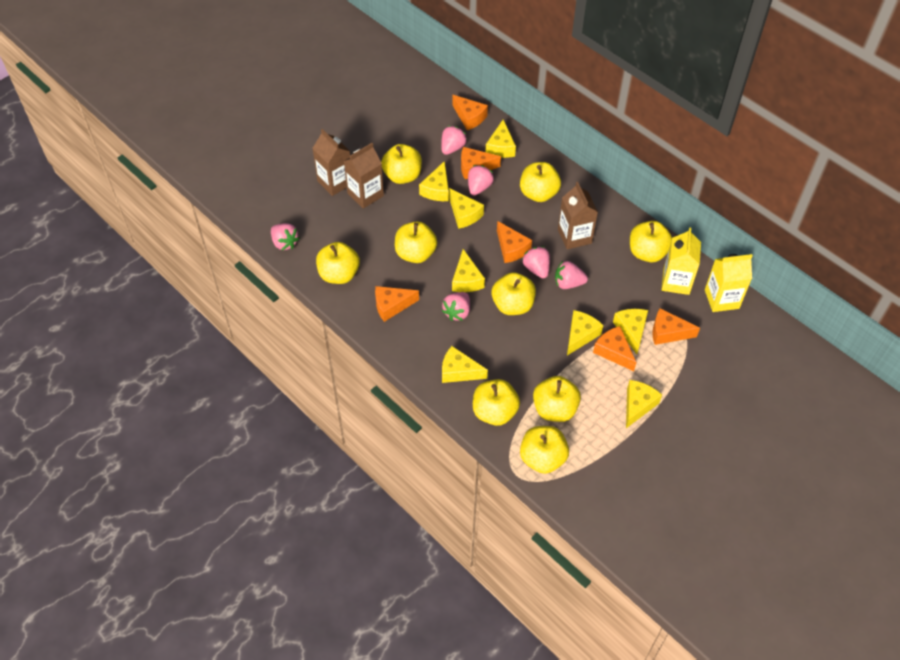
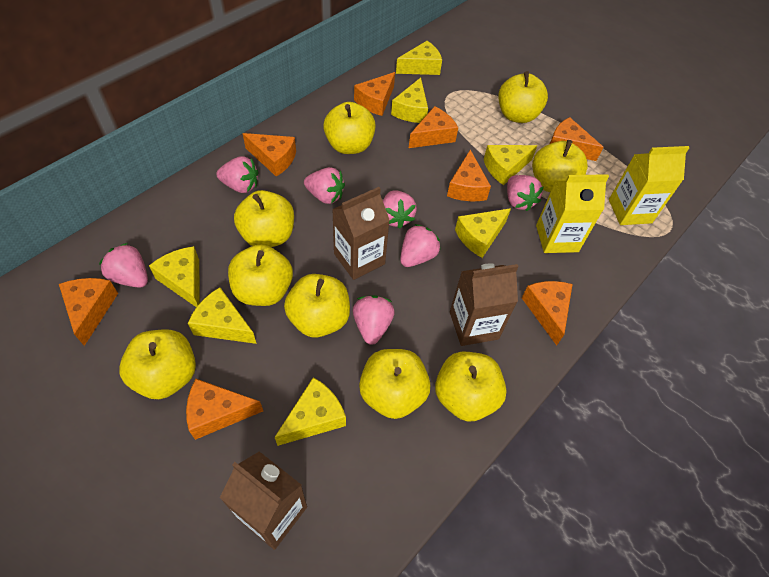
orange cheese: 6 -> 8
pink strawberry: 6 -> 7
yellow cheese: 8 -> 7

